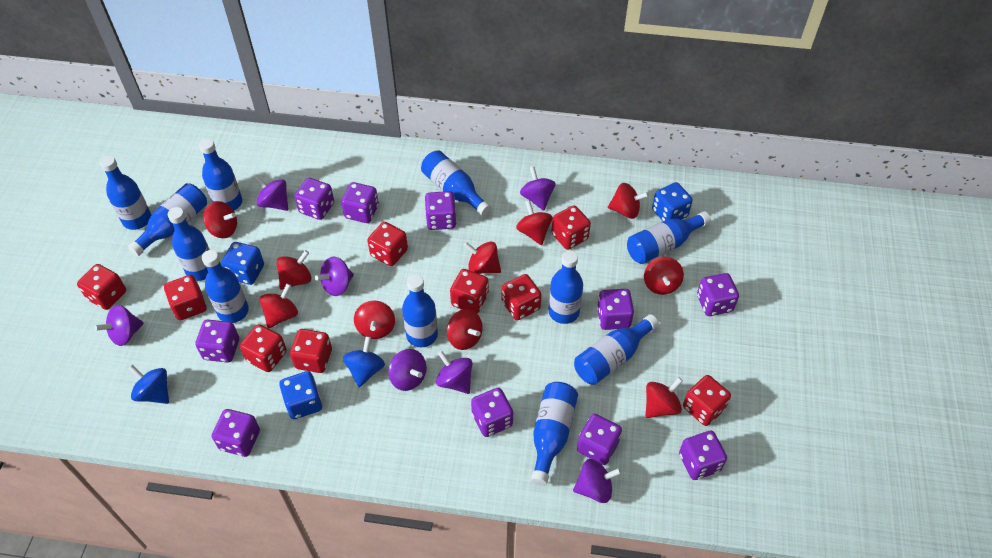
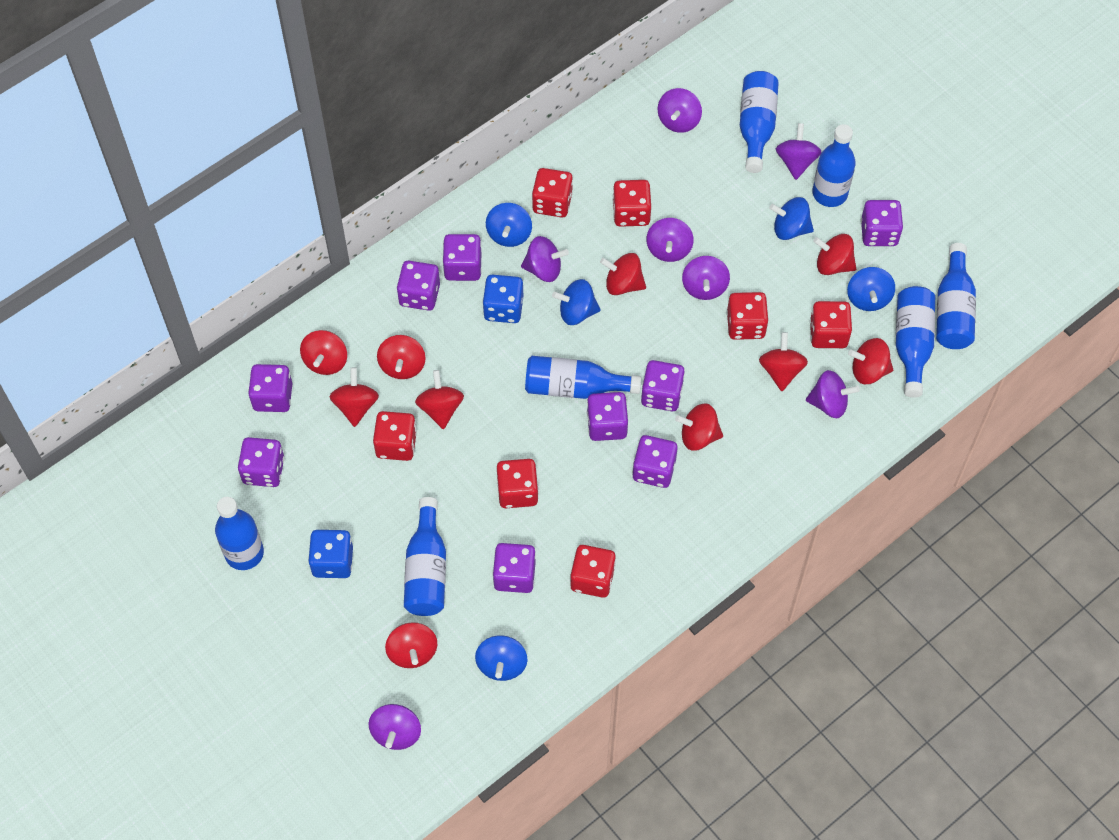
blue bottle: 11 -> 7
blue dice: 3 -> 2
blue spinning top: 2 -> 5
purple dice: 10 -> 9
red dice: 9 -> 7

